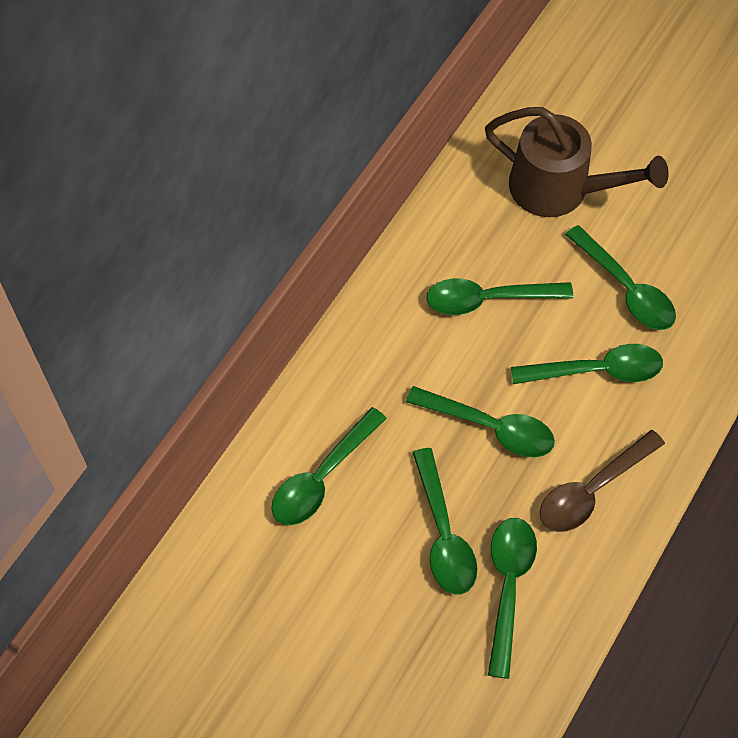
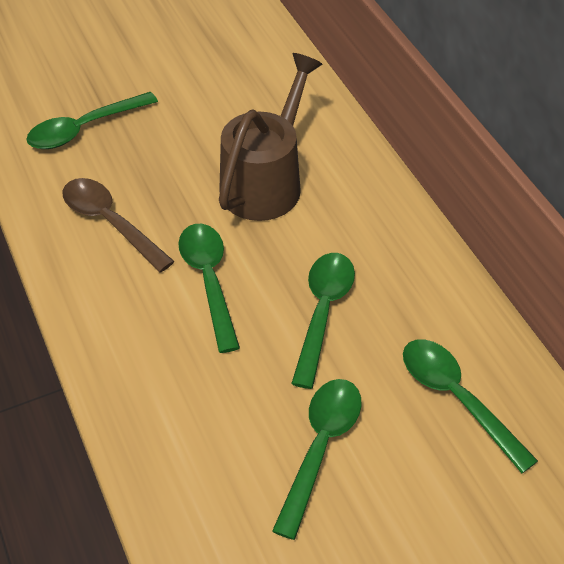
green spoon: 7 -> 5

